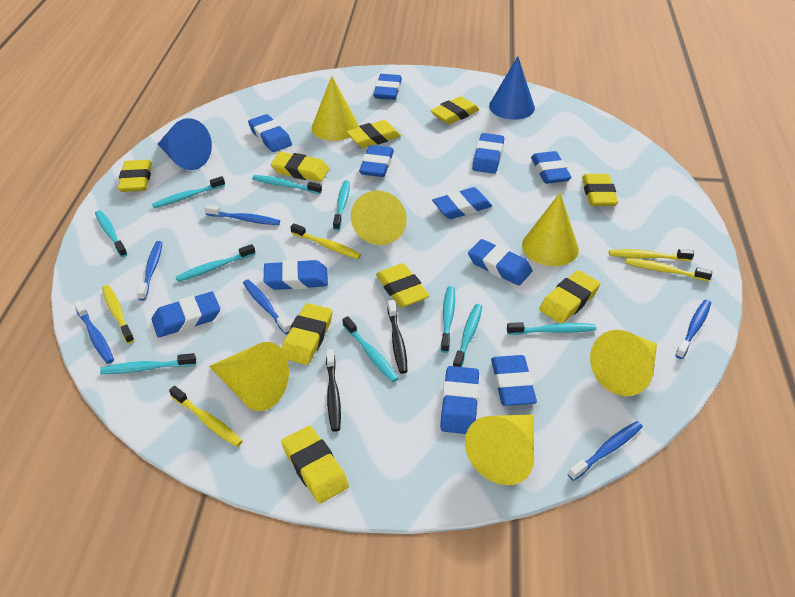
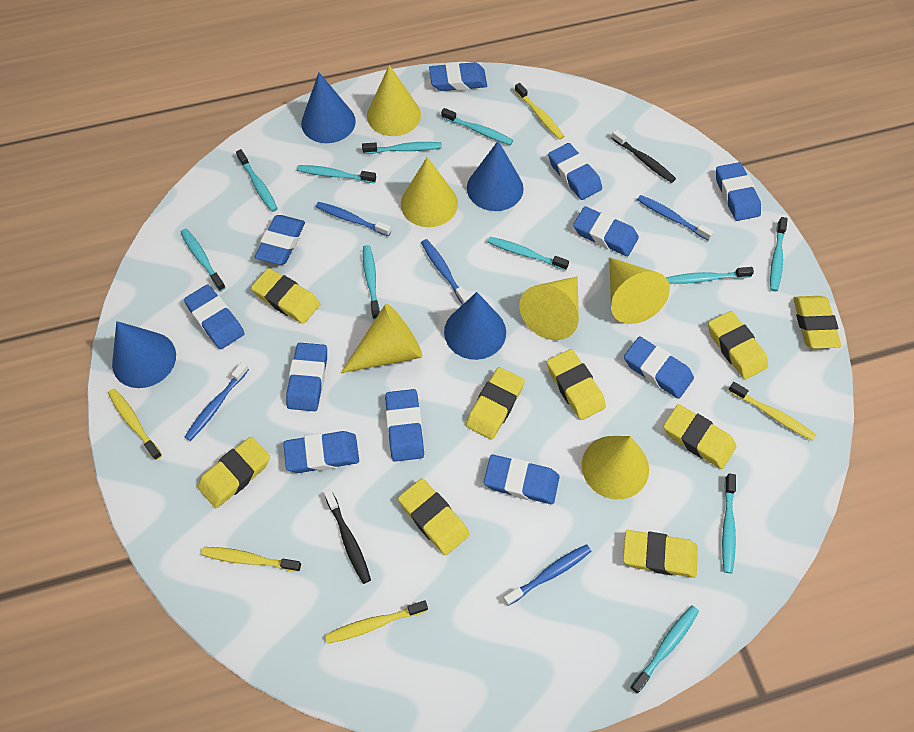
blue cone: 2 -> 4
blue toothbrush: 6 -> 5
turquoise toothbrush: 10 -> 11

